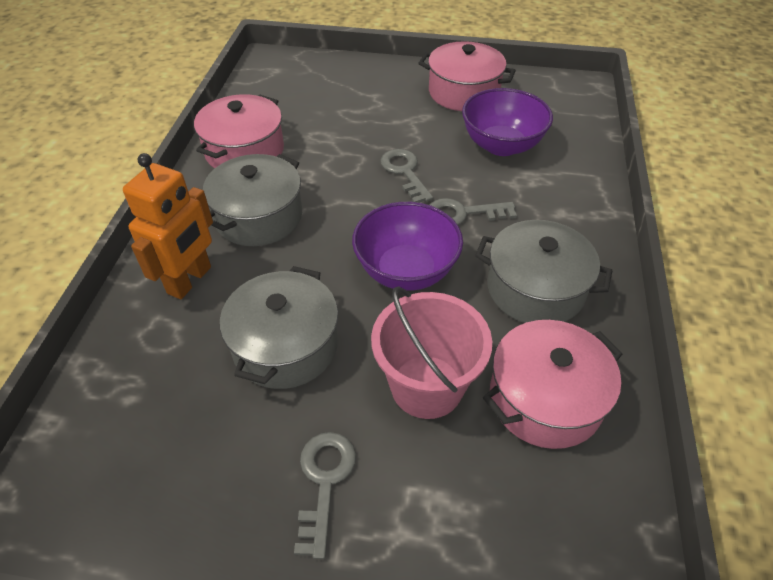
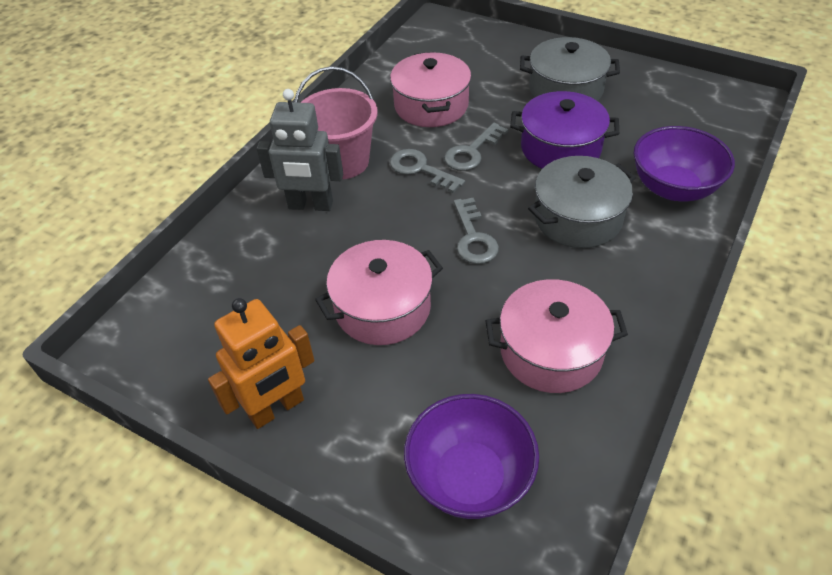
grey pot: 3 -> 2
grey robot: 0 -> 1
purple pot: 0 -> 1

